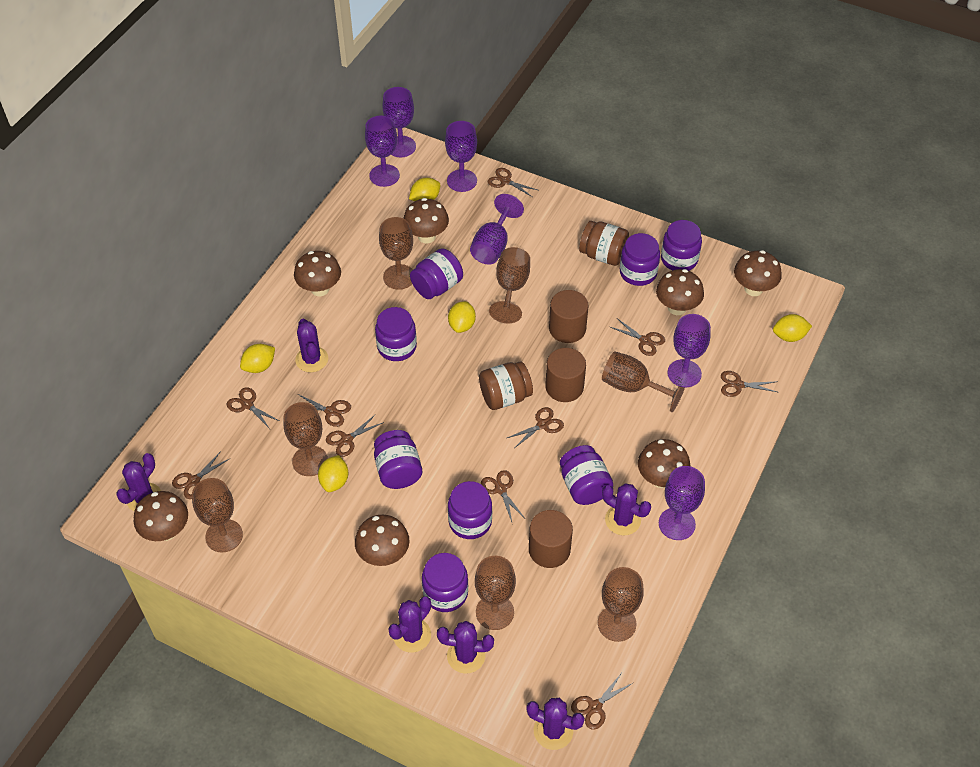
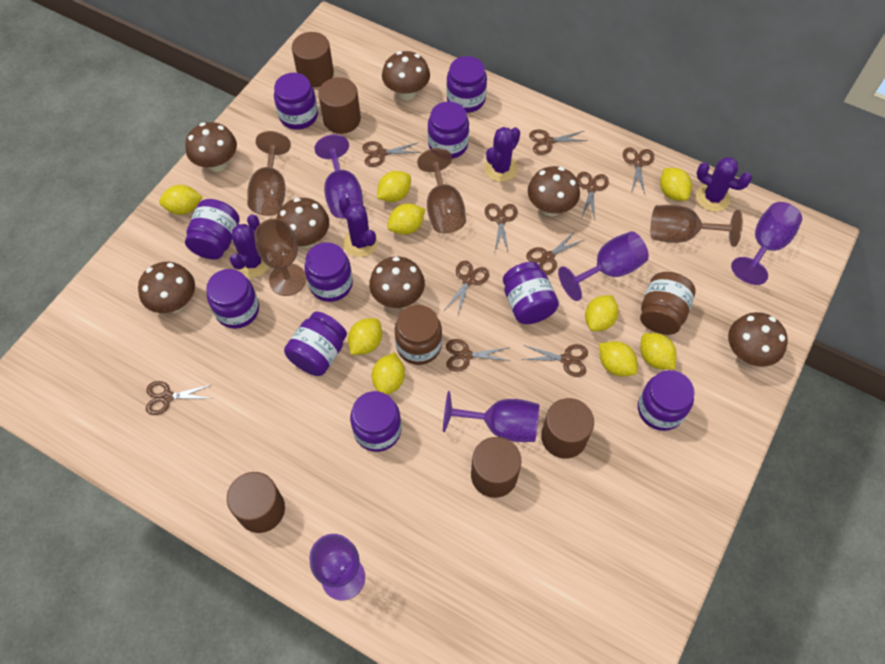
brown cylinder: 3 -> 5
brown goblet: 7 -> 4
purple cactus: 6 -> 4
purple goblet: 6 -> 5
purple jar: 8 -> 10
yellow lemon: 5 -> 9

